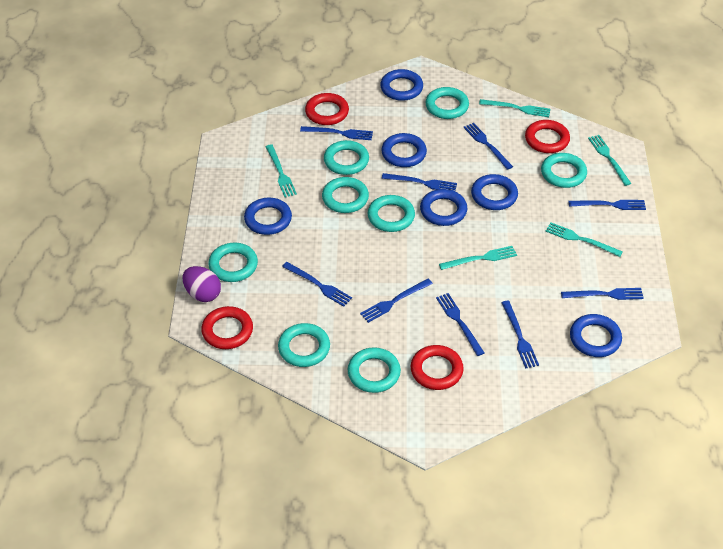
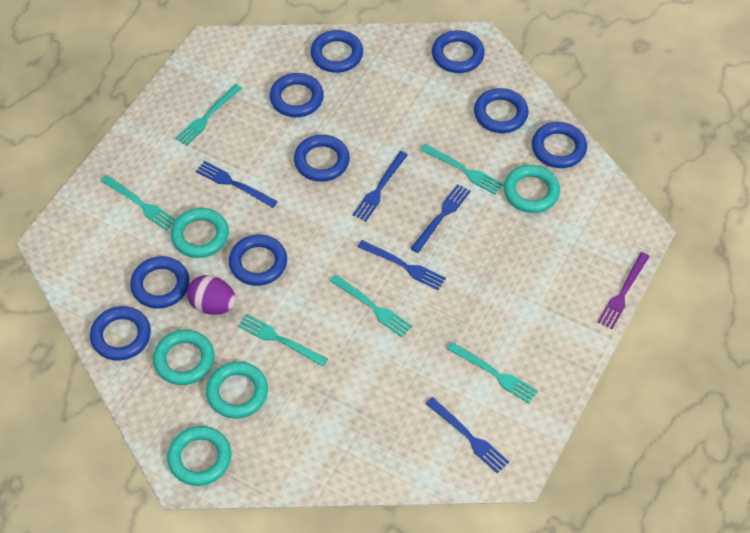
blue fork: 9 -> 5
blue ring: 6 -> 9
purple fork: 0 -> 1
red ring: 4 -> 0
turquoise fork: 5 -> 6
turquoise ring: 8 -> 5

